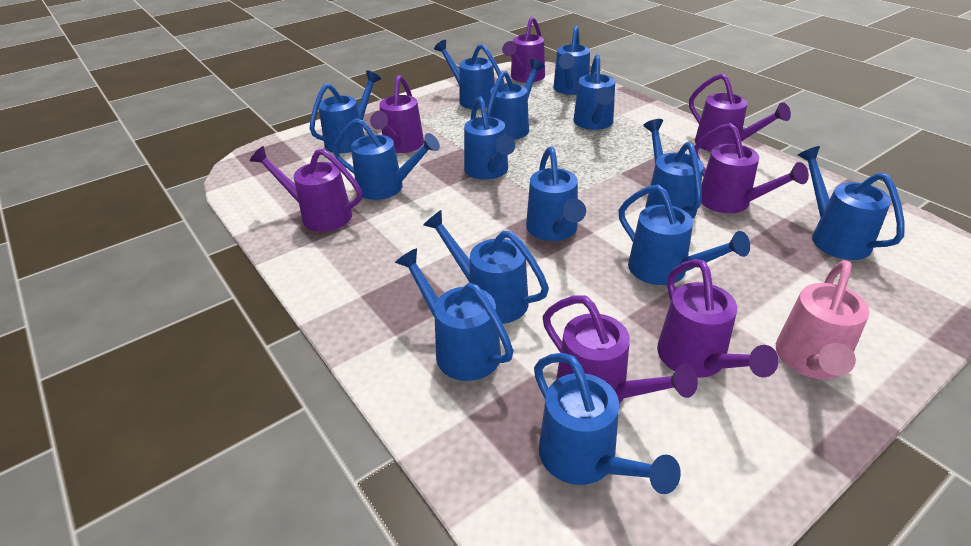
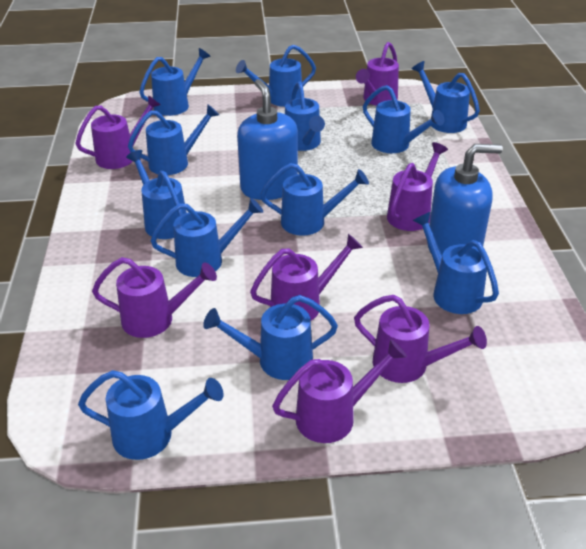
blue soap dispenser: 0 -> 2
blue watering can: 14 -> 12
pink watering can: 1 -> 0

